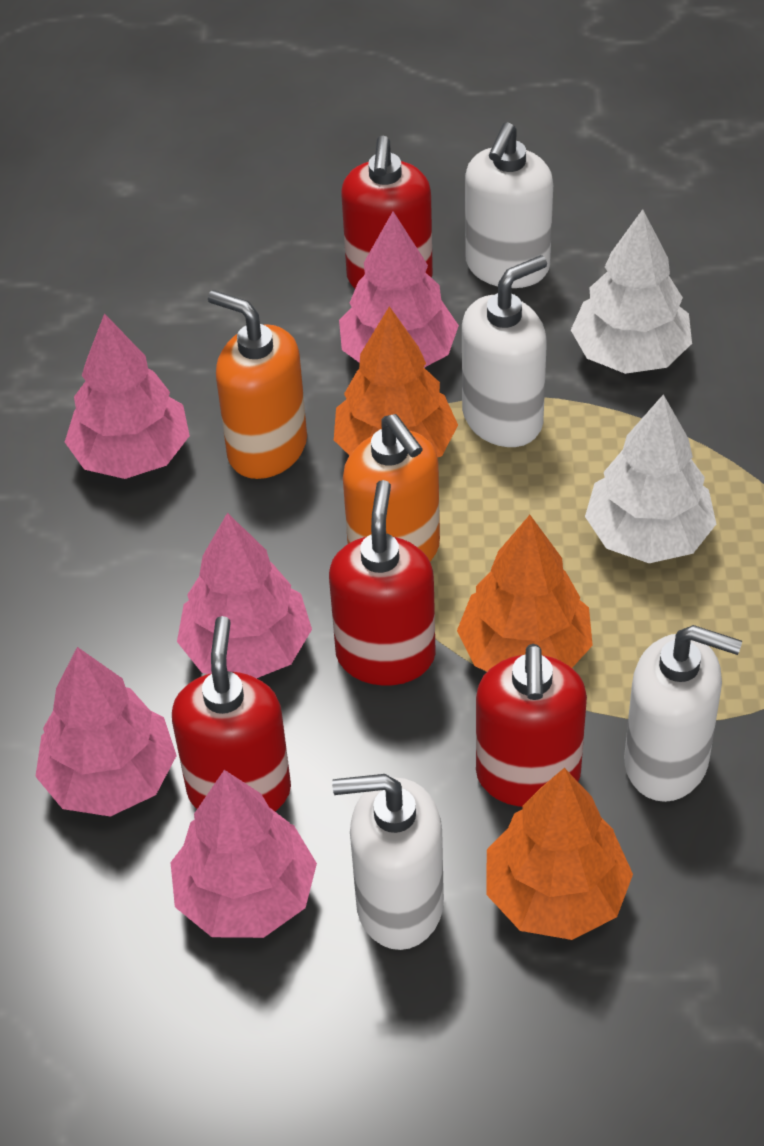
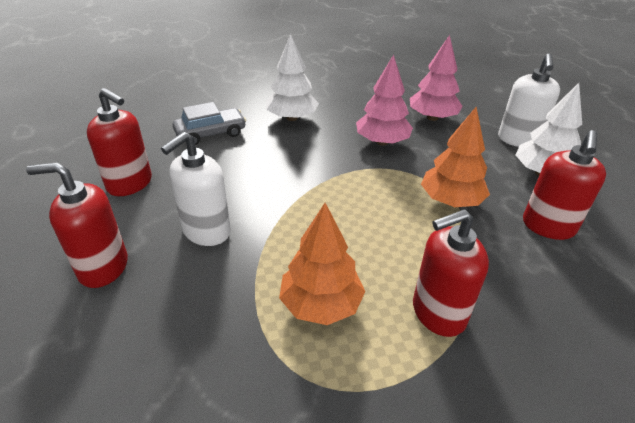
grey car: 0 -> 1
orange soap dispenser: 2 -> 0
orange tree: 3 -> 2
pink tree: 5 -> 2
white soap dispenser: 4 -> 2

